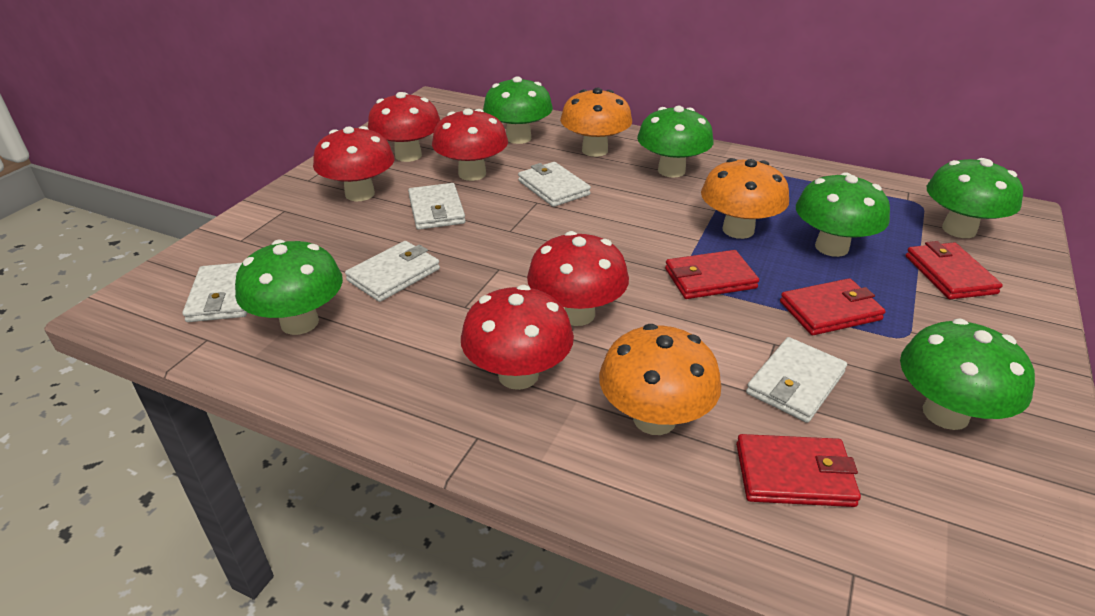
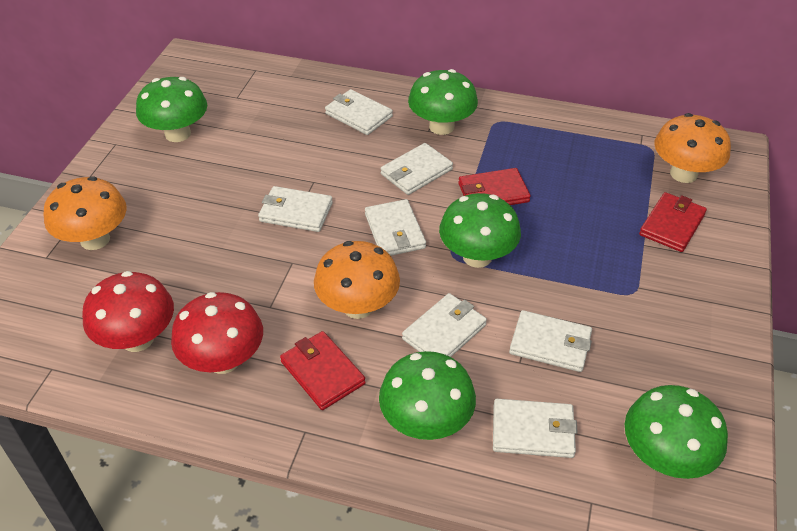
green mushroom: 6 -> 5
red mushroom: 5 -> 2
red wallet: 4 -> 3
white wallet: 5 -> 7

